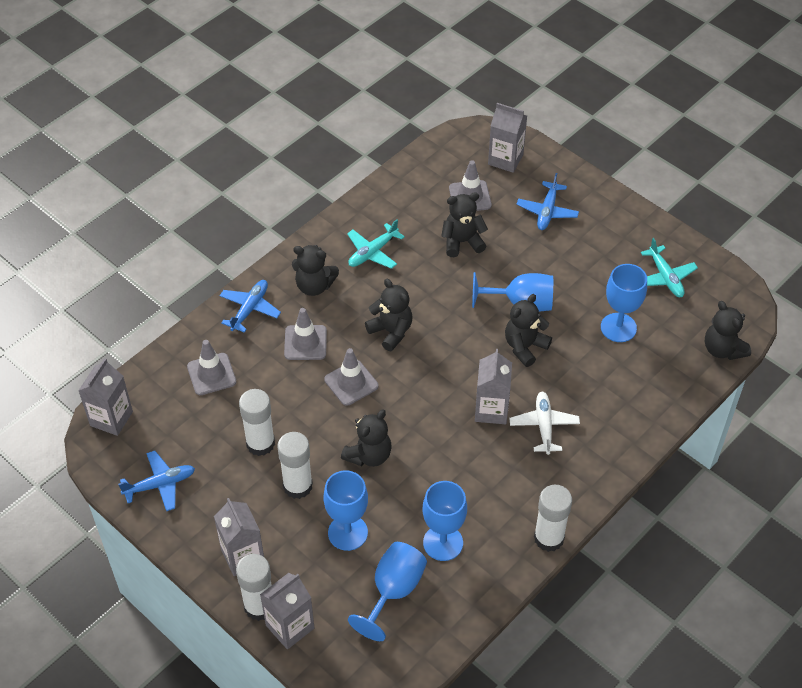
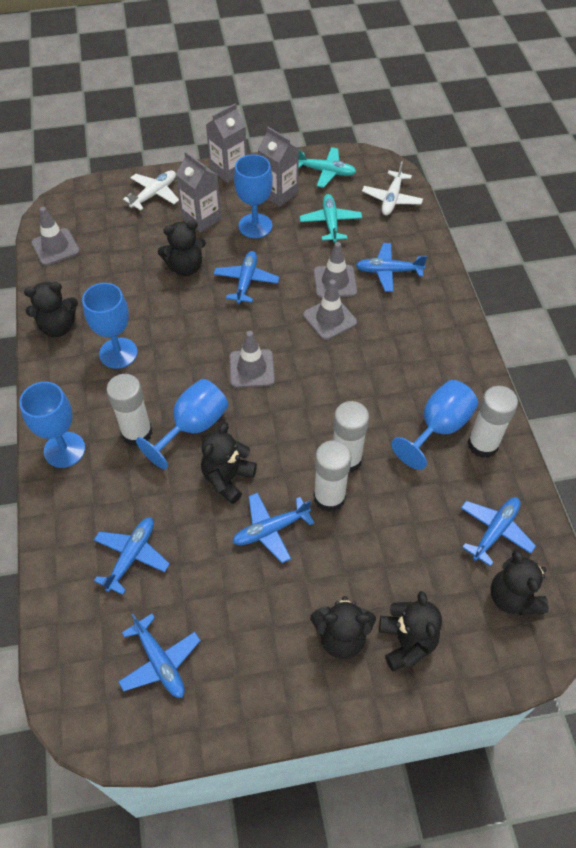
blue plane: 3 -> 6
grey carton: 5 -> 3
white plane: 1 -> 2

